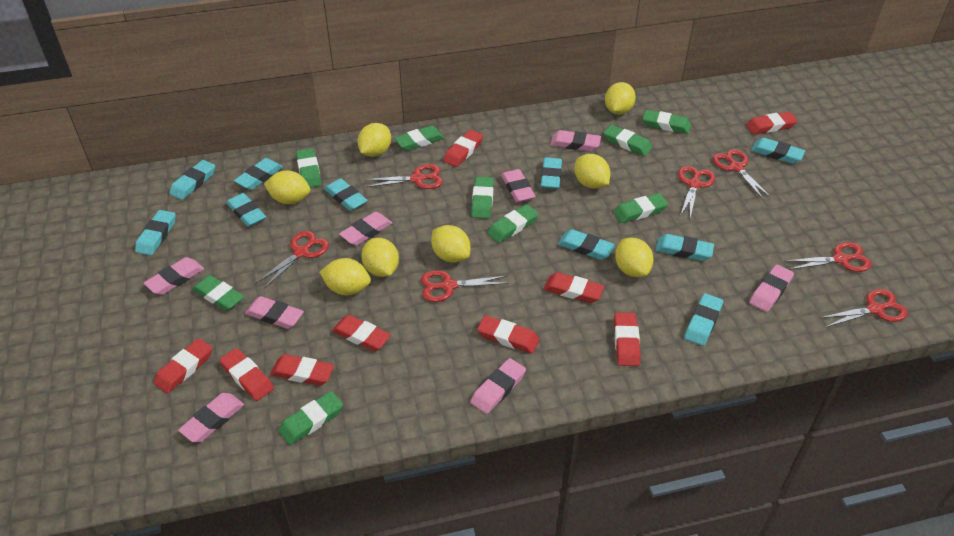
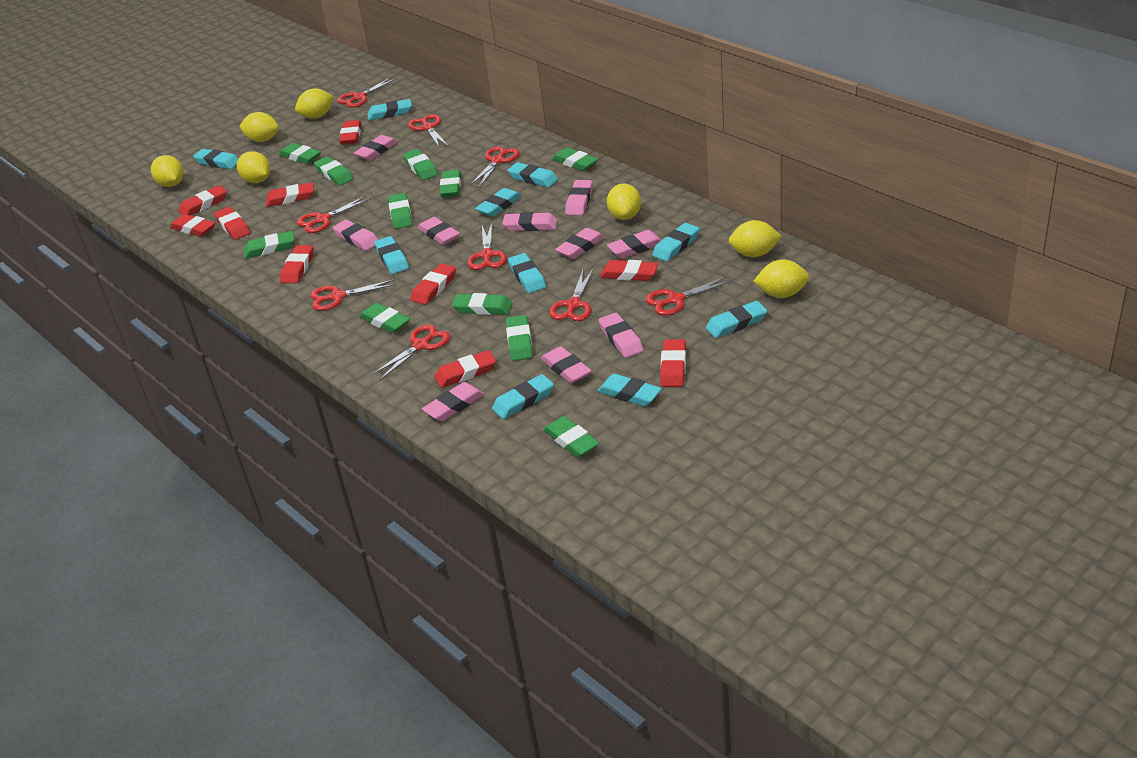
green eraser: 9 -> 11
pink eraser: 8 -> 10
red eraser: 9 -> 10
red scissors: 7 -> 9
yellow lemon: 8 -> 7

